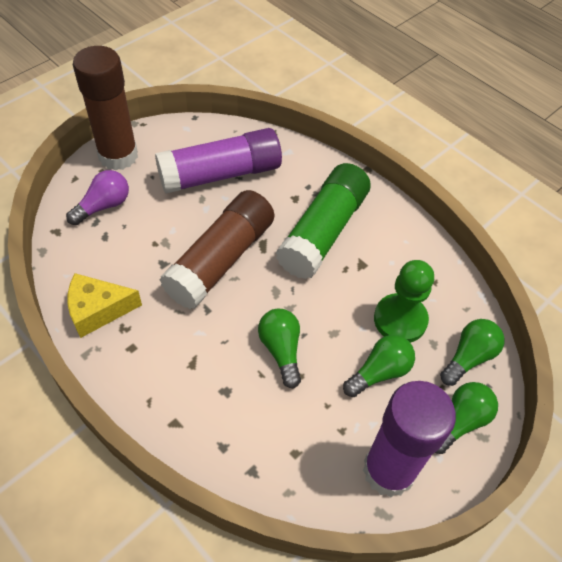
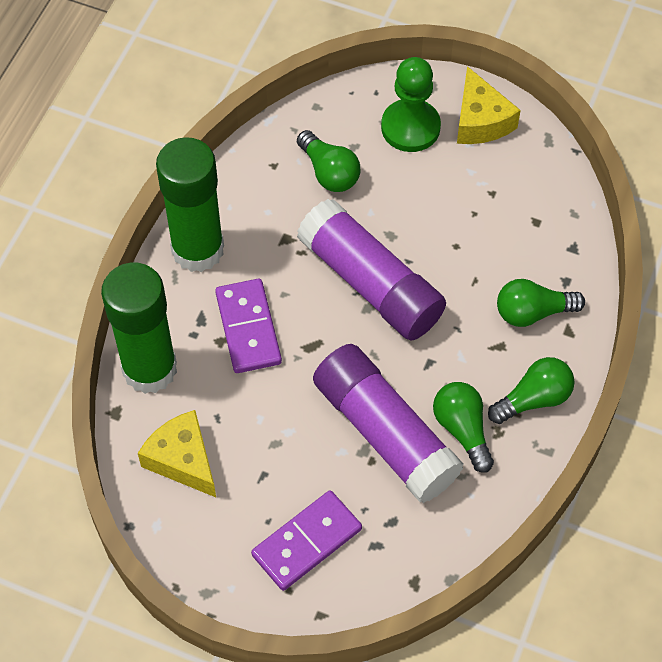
brown glue stick: 2 -> 0
green glue stick: 1 -> 2
purple domino: 0 -> 2
purple light bulb: 1 -> 0
yellow cheese: 1 -> 2

